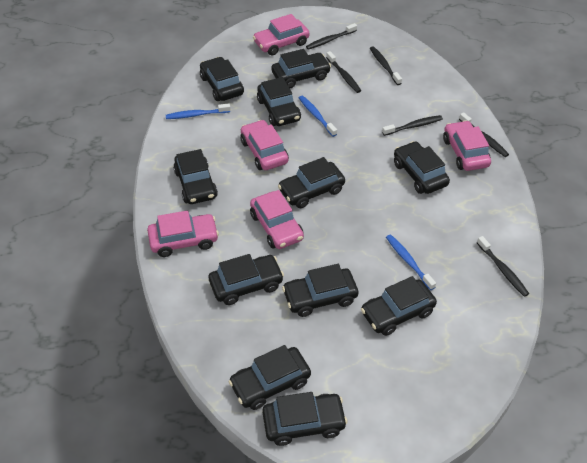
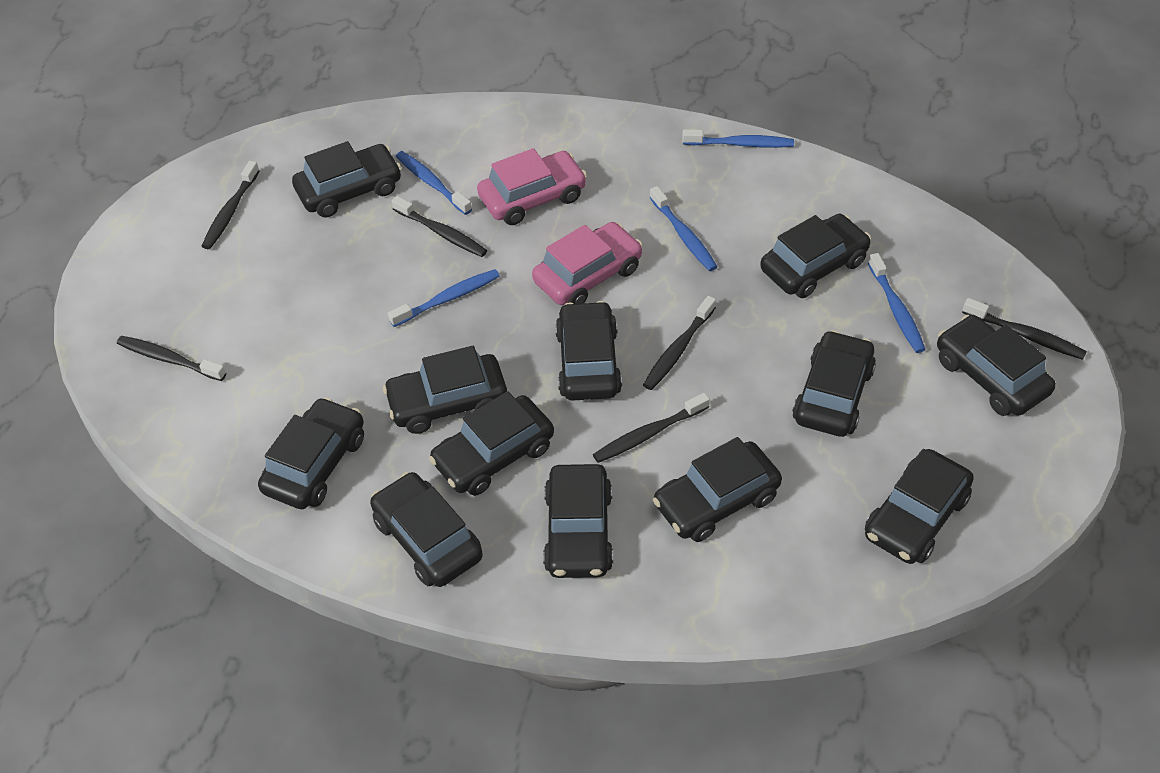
black car: 11 -> 12
blue toothbrush: 3 -> 5
pink car: 5 -> 2

